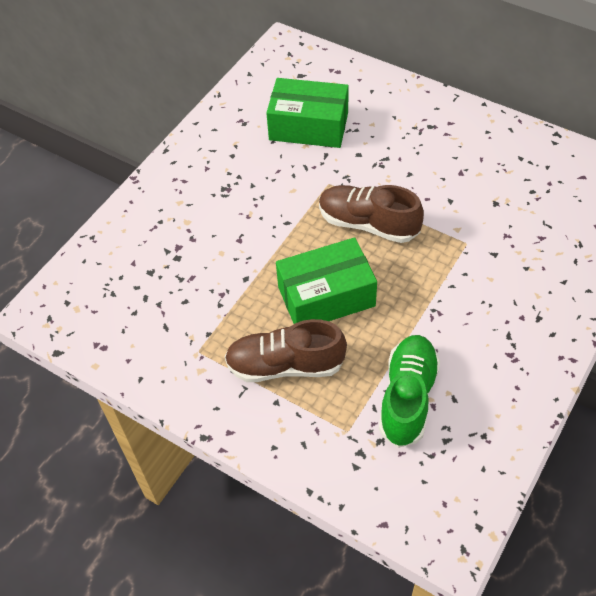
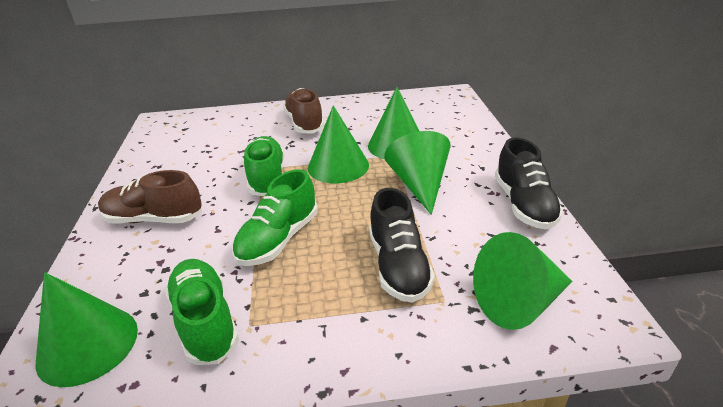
black shoe: 0 -> 2
green box: 2 -> 0
green cone: 0 -> 5
green shoe: 1 -> 3

